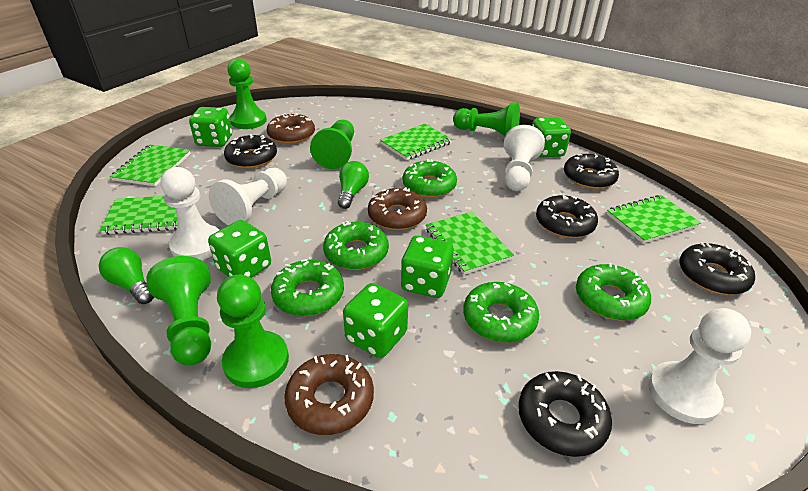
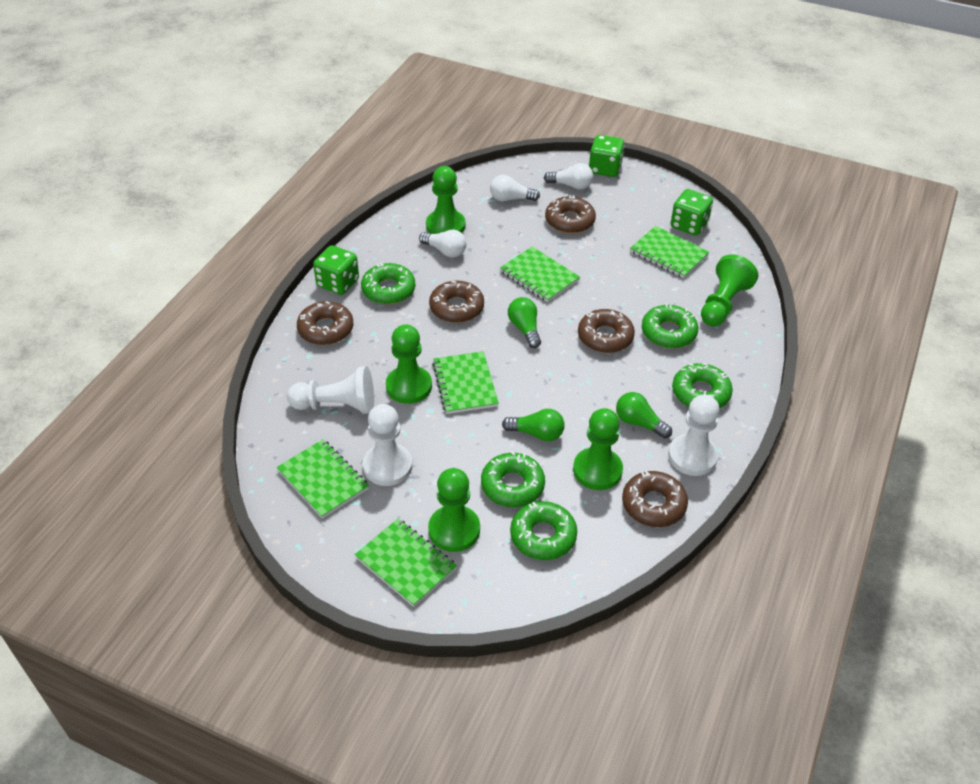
black donut: 5 -> 0
brown donut: 3 -> 5
green dice: 5 -> 3
green light bulb: 2 -> 3
white light bulb: 0 -> 3
white pawn: 4 -> 3

